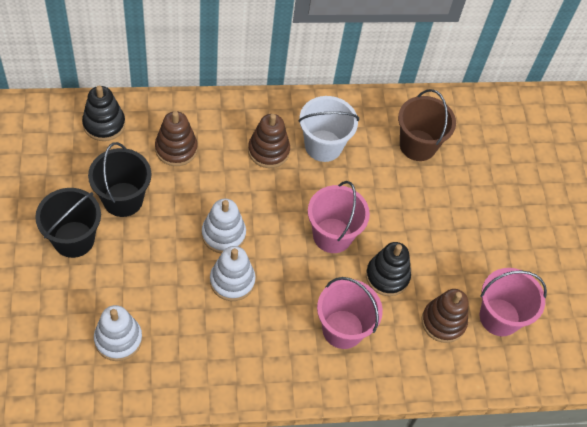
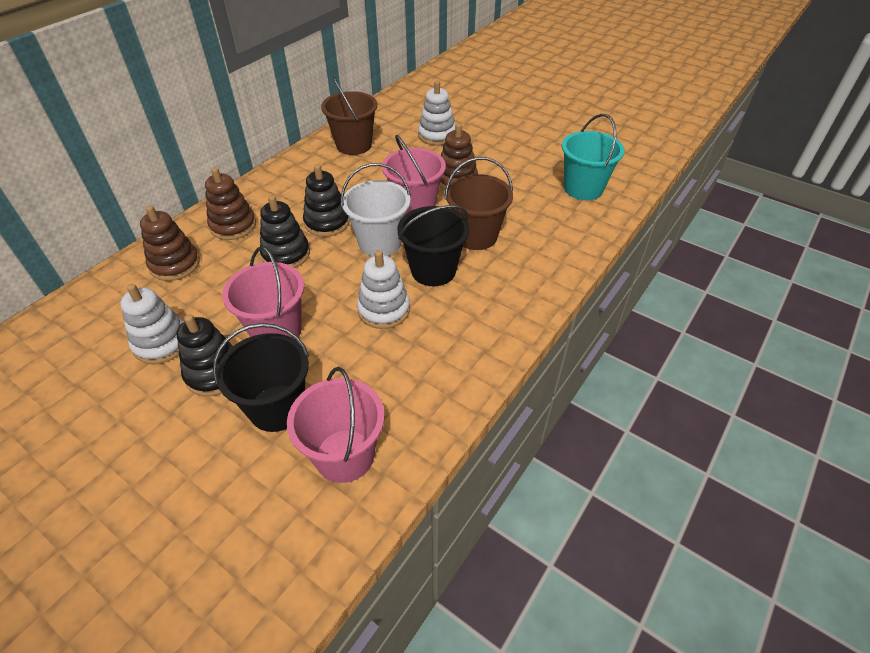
black stacking toy: 2 -> 3
brown bucket: 1 -> 2
turquoise bucket: 0 -> 1

